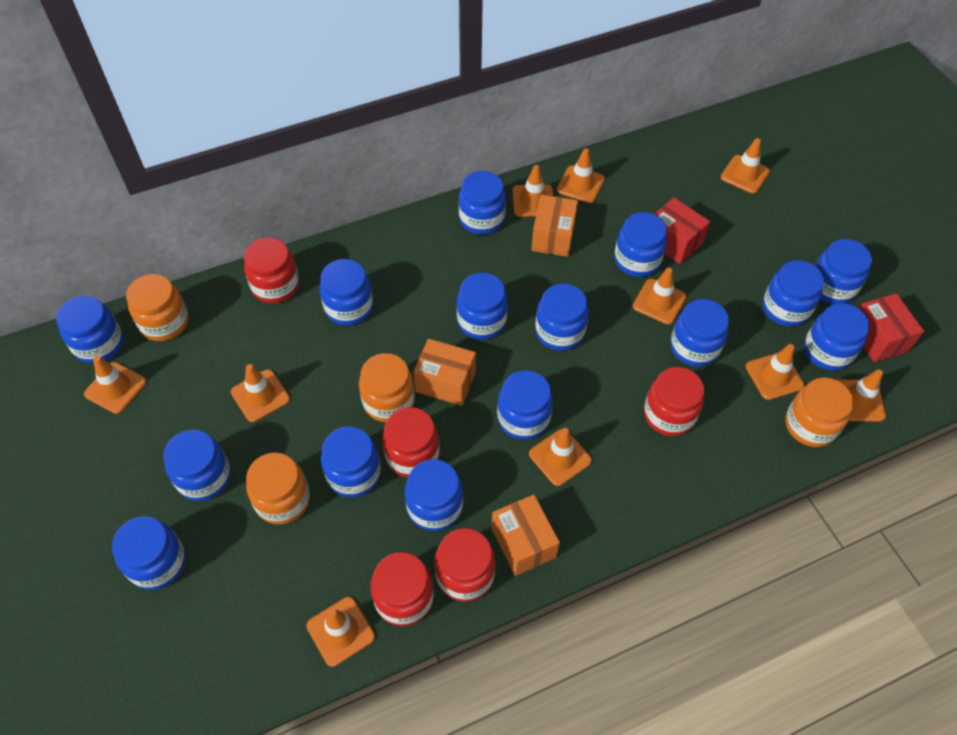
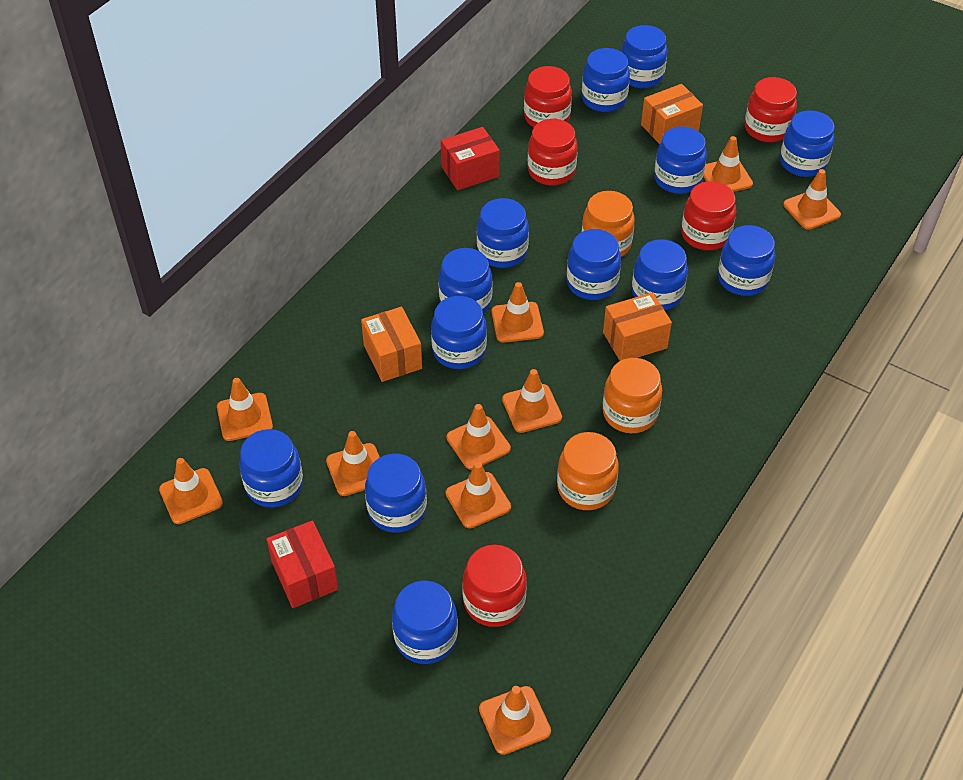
blue jar: 15 -> 13
orange jar: 4 -> 3

